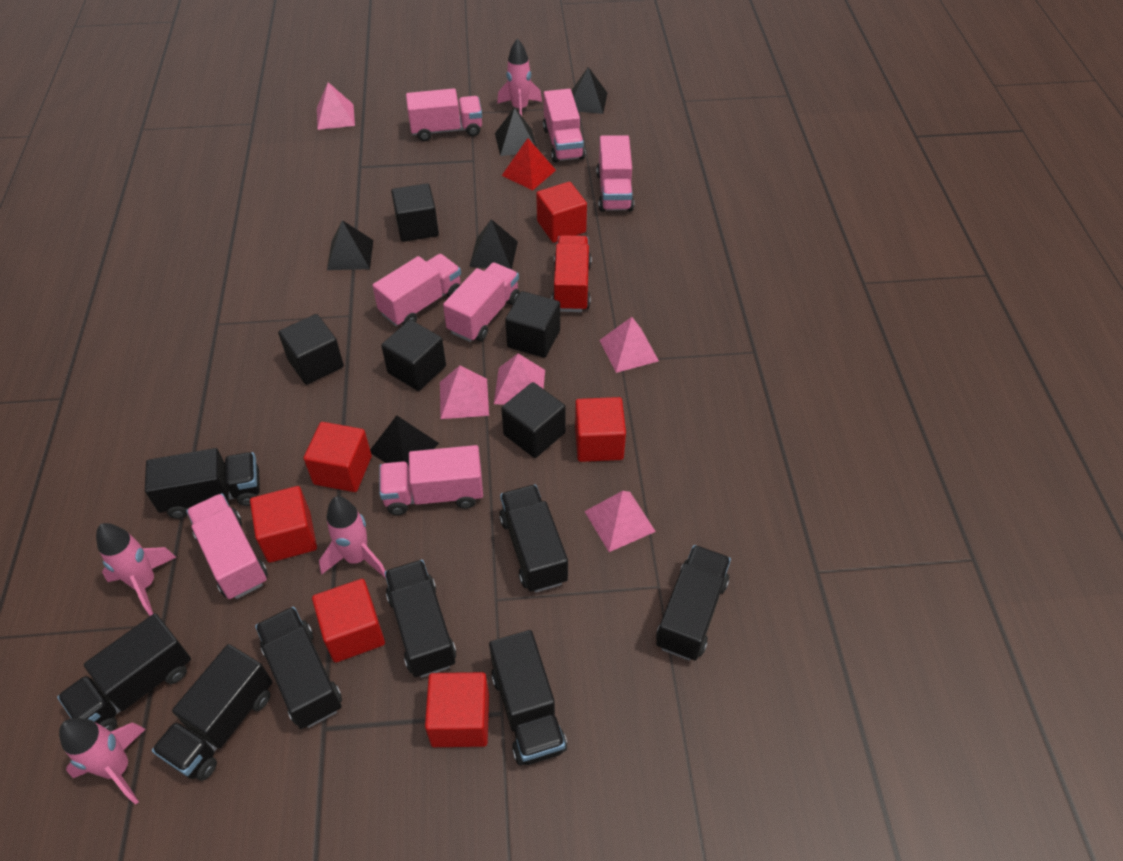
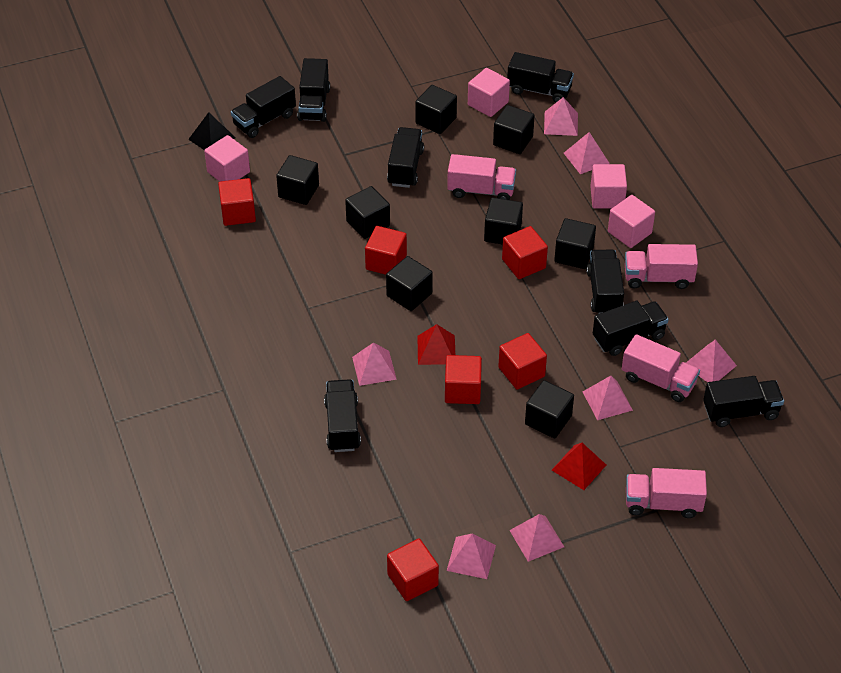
black cube: 5 -> 8
black pyramid: 5 -> 1
pink cube: 0 -> 4
pink pyramid: 5 -> 7
pink rocket: 4 -> 0
pink truck: 7 -> 4
red pyramid: 1 -> 2
red truck: 1 -> 0

